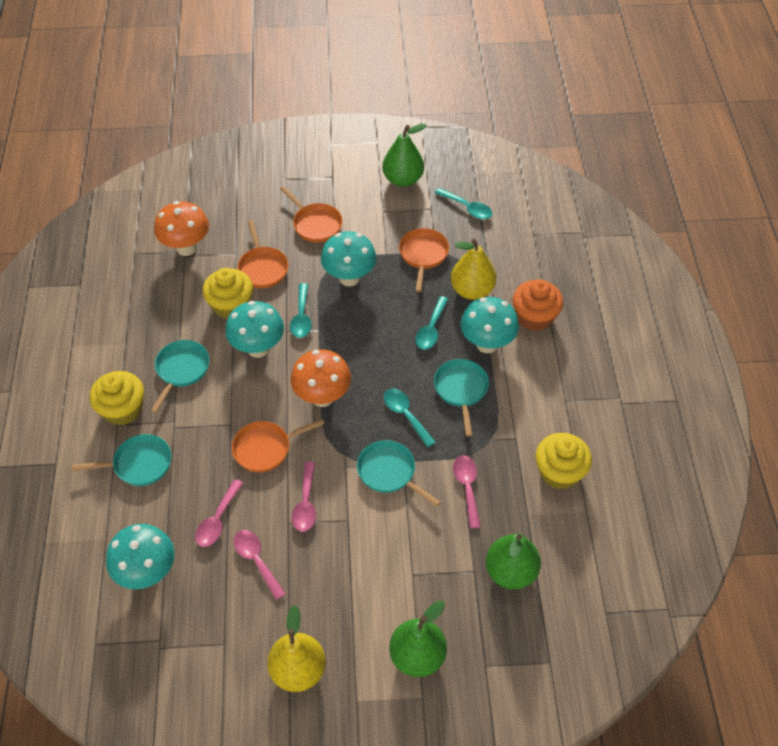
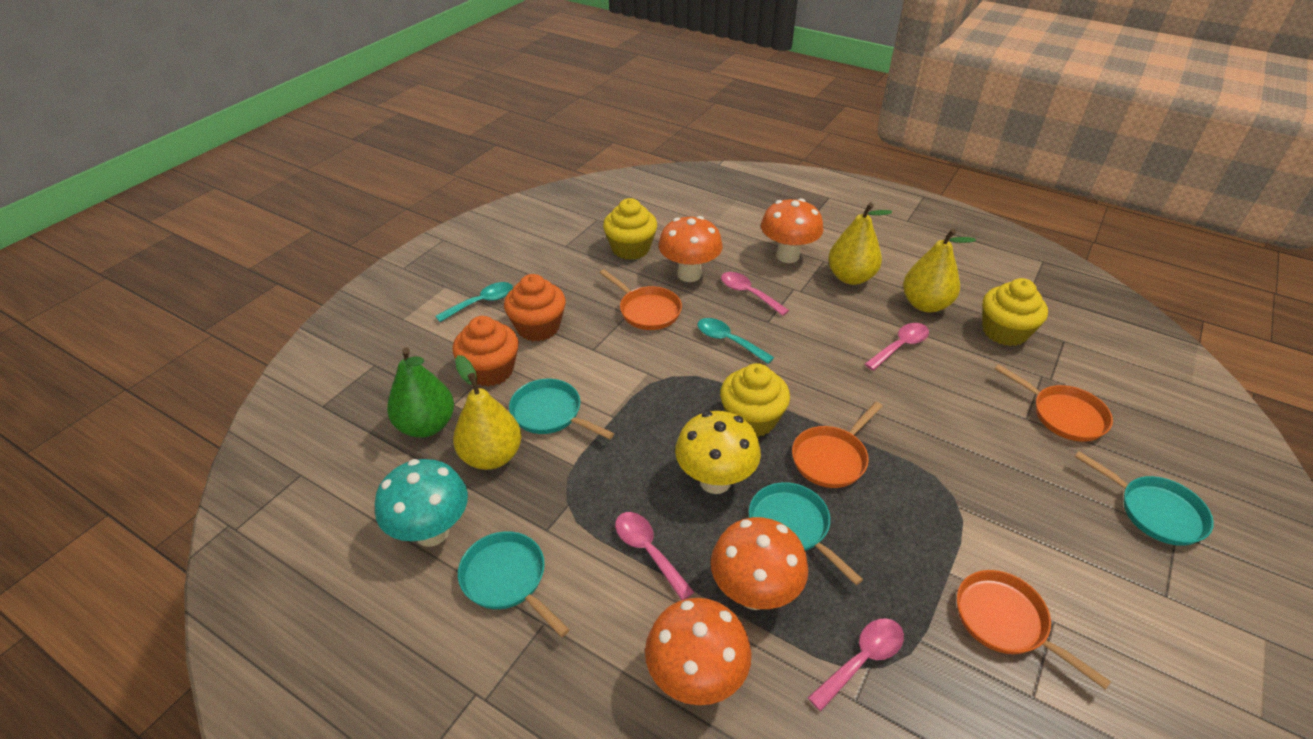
green pear: 3 -> 1
orange cupcake: 1 -> 2
orange mushroom: 2 -> 4
turquoise mushroom: 4 -> 1
turquoise spoon: 4 -> 2
yellow mushroom: 0 -> 1
yellow pear: 2 -> 3

